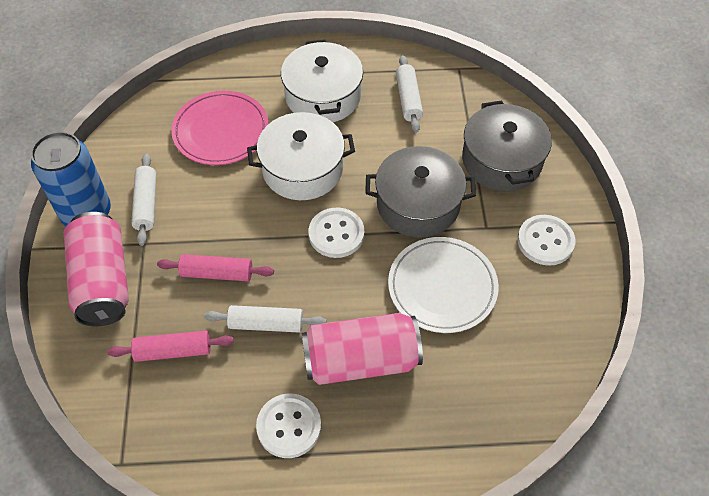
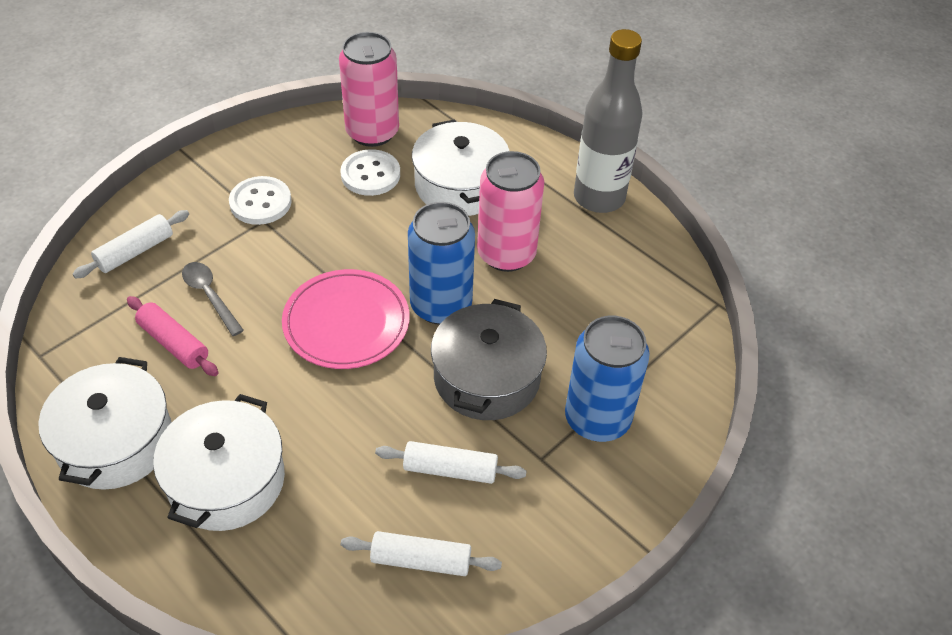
blue can: 1 -> 2
grey bottle: 0 -> 1
grey pot: 2 -> 1
grey spoon: 0 -> 1
pink rolling pin: 2 -> 1
white button: 3 -> 2
white plate: 1 -> 0
white pot: 2 -> 3

